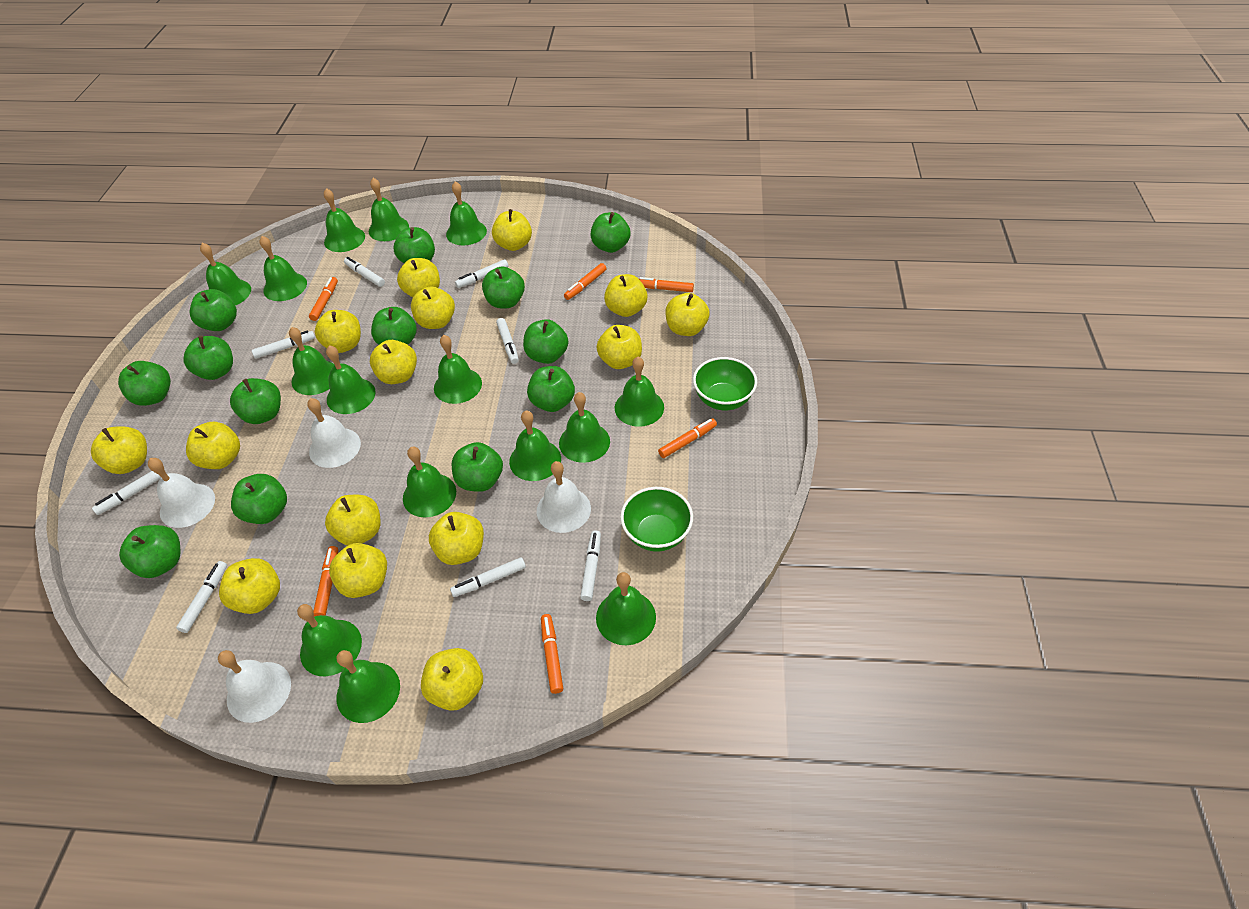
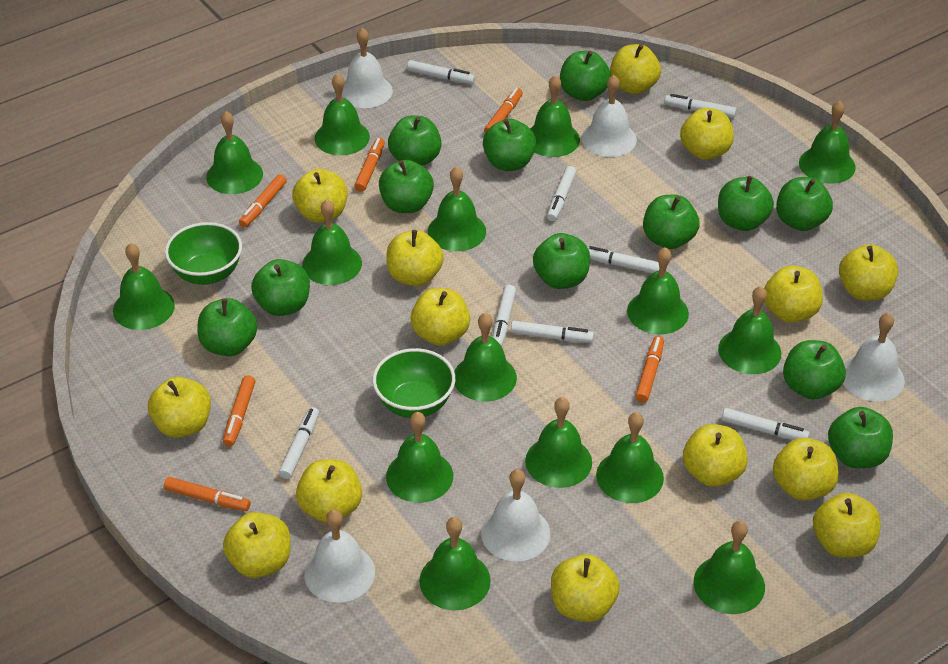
green apple: 13 -> 12
white bell: 4 -> 5
yellow apple: 15 -> 14

